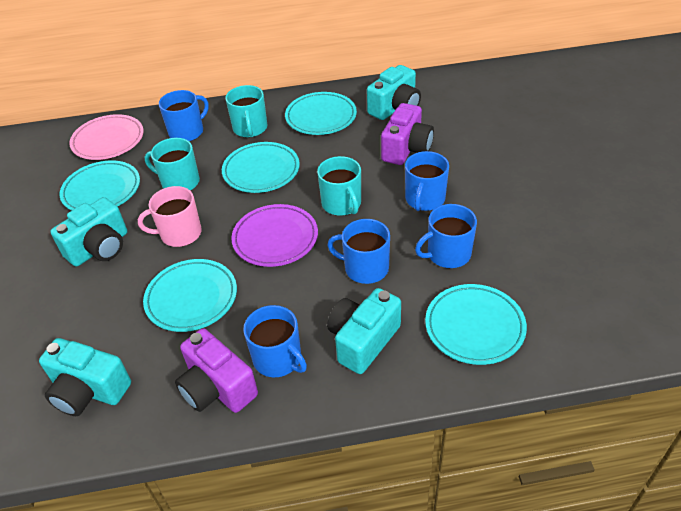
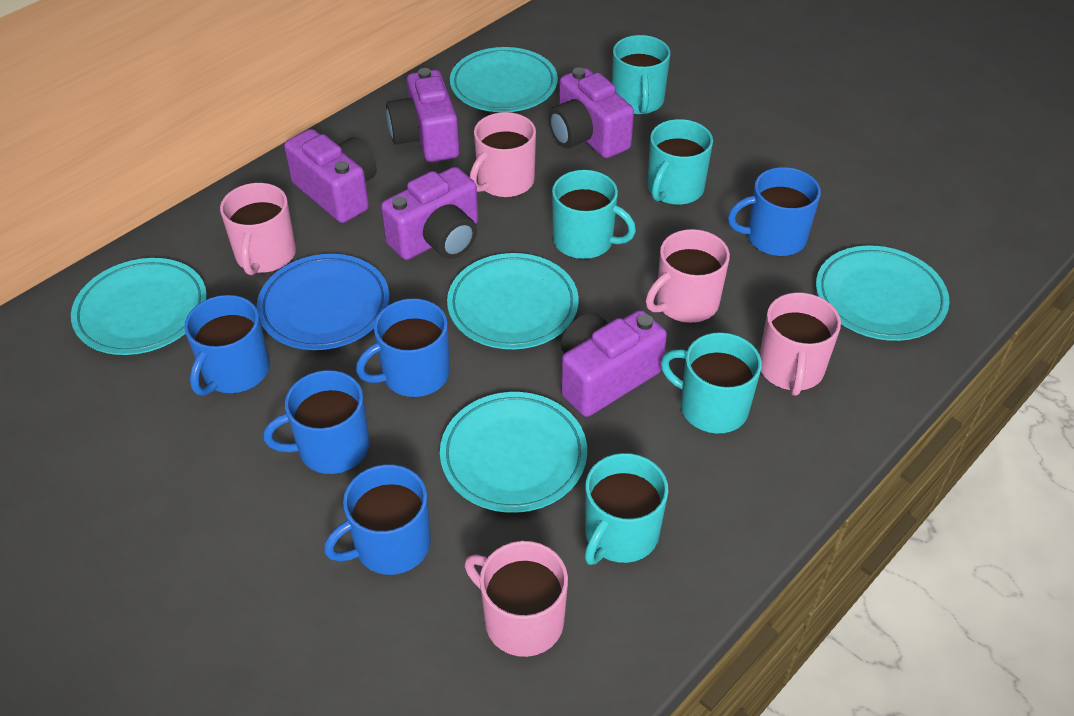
blue plate: 0 -> 1
pink mug: 1 -> 5
pink plate: 1 -> 0
purple camera: 2 -> 5
purple plate: 1 -> 0
turquoise camera: 4 -> 0
turquoise mug: 3 -> 5

